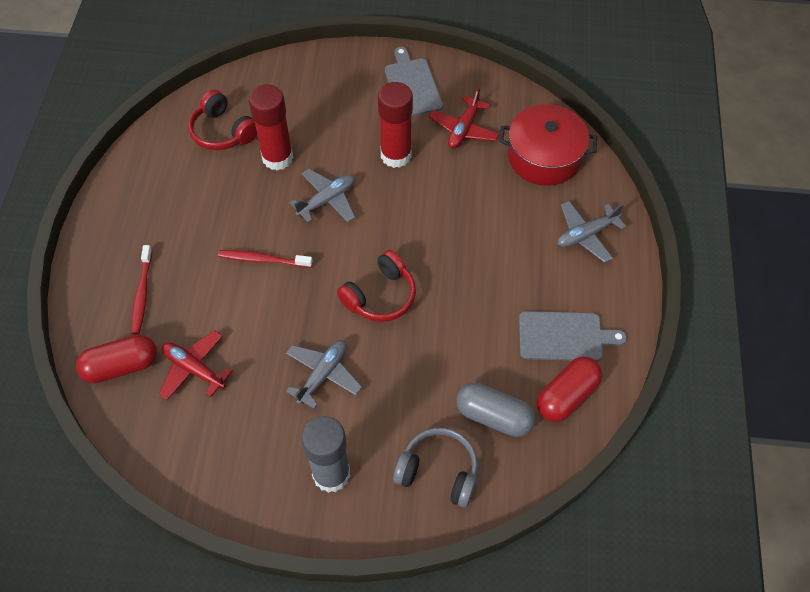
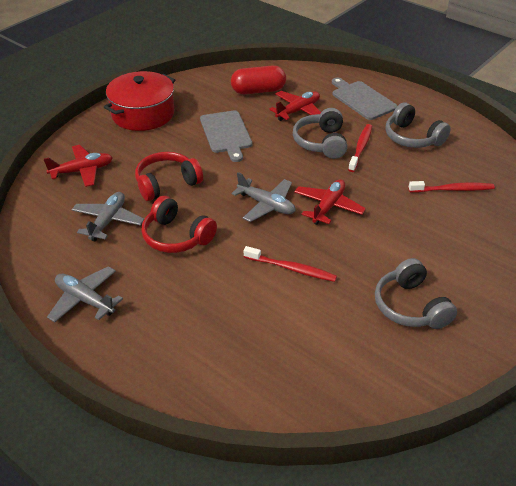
grey capsule: 1 -> 0
grey glue stick: 1 -> 0
grey headphones: 1 -> 3
red capsule: 2 -> 1
red glue stick: 2 -> 0
red plane: 2 -> 3
red toothbrush: 2 -> 3

